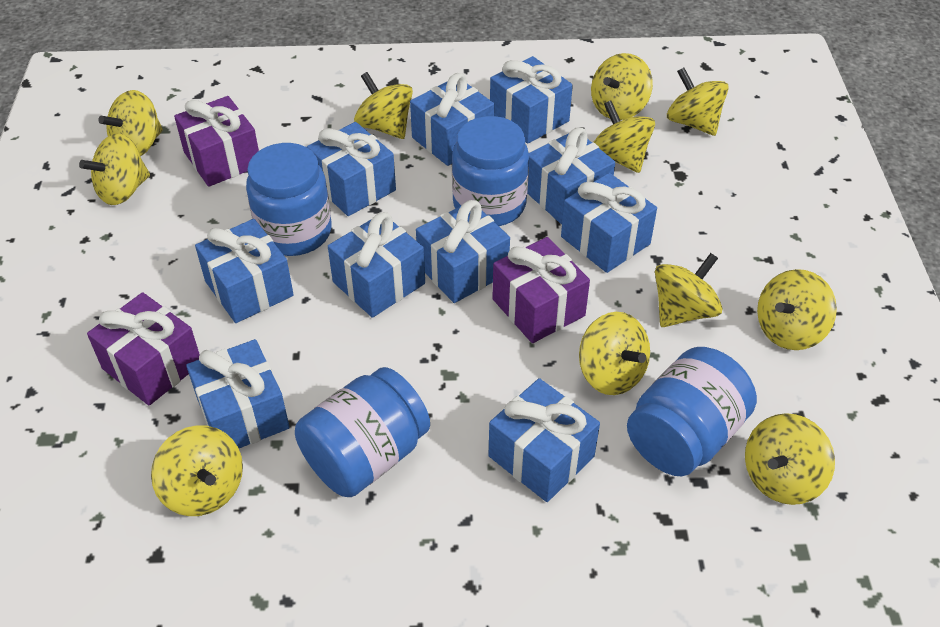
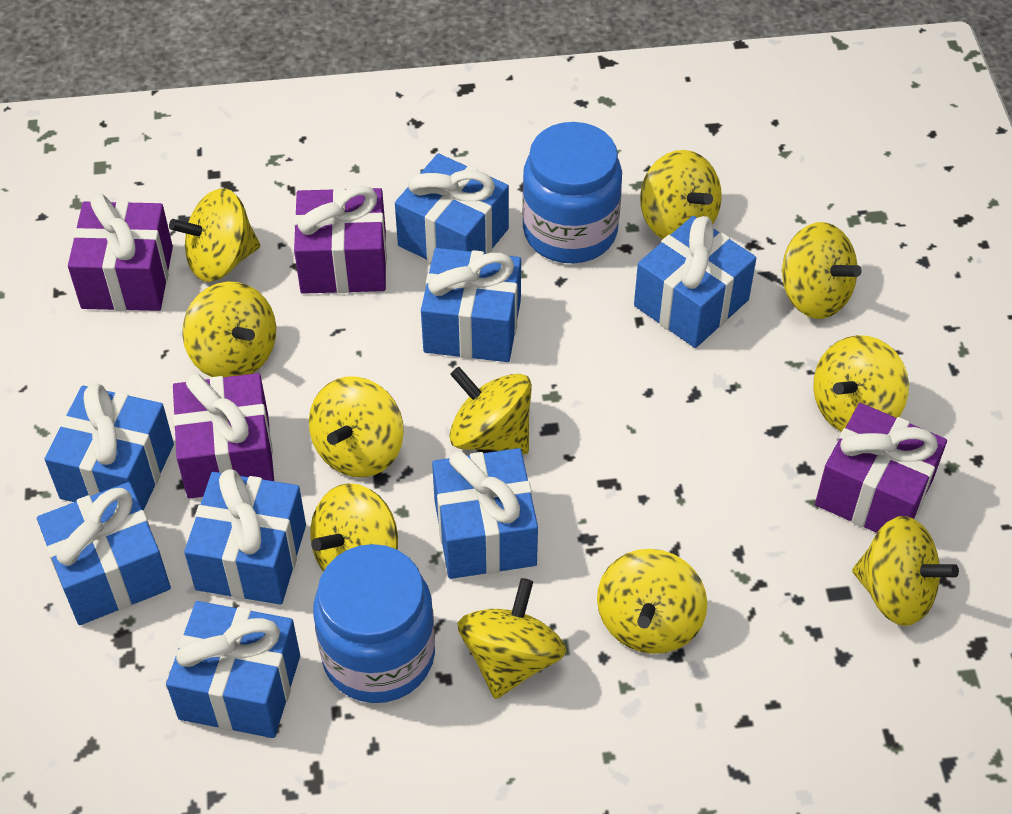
blue gift: 10 -> 8
blue jar: 4 -> 2
purple gift: 3 -> 4

